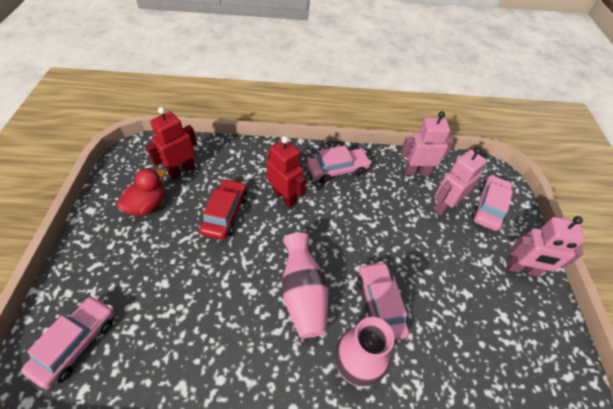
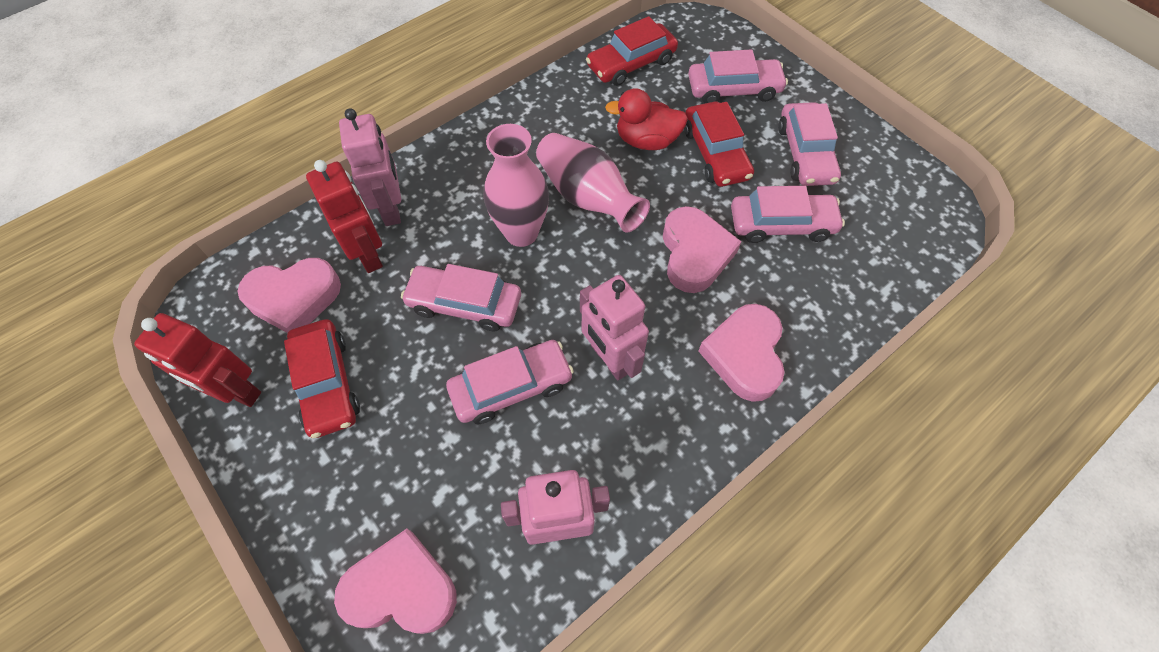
pink car: 4 -> 5
pink heart: 0 -> 4
red car: 1 -> 3

